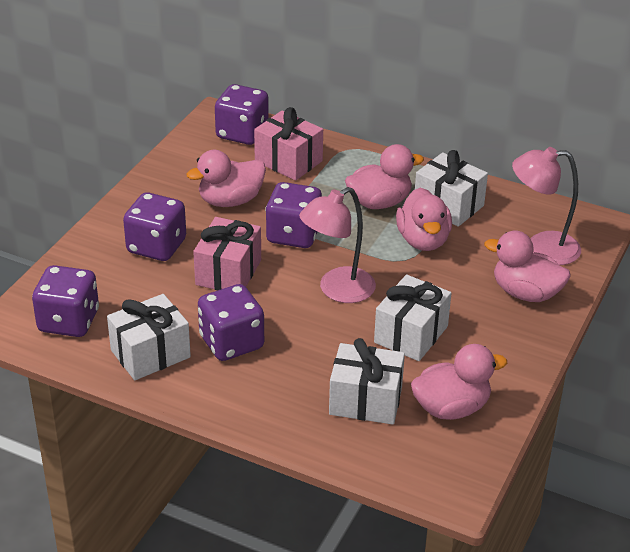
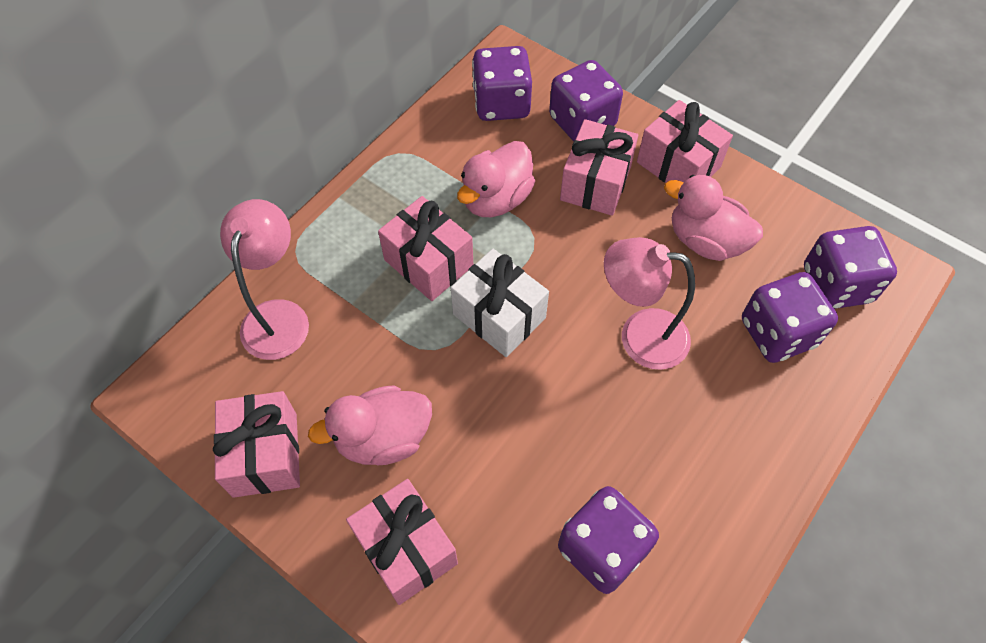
pink duck: 5 -> 3
pink gift: 2 -> 5
white gift: 4 -> 1

